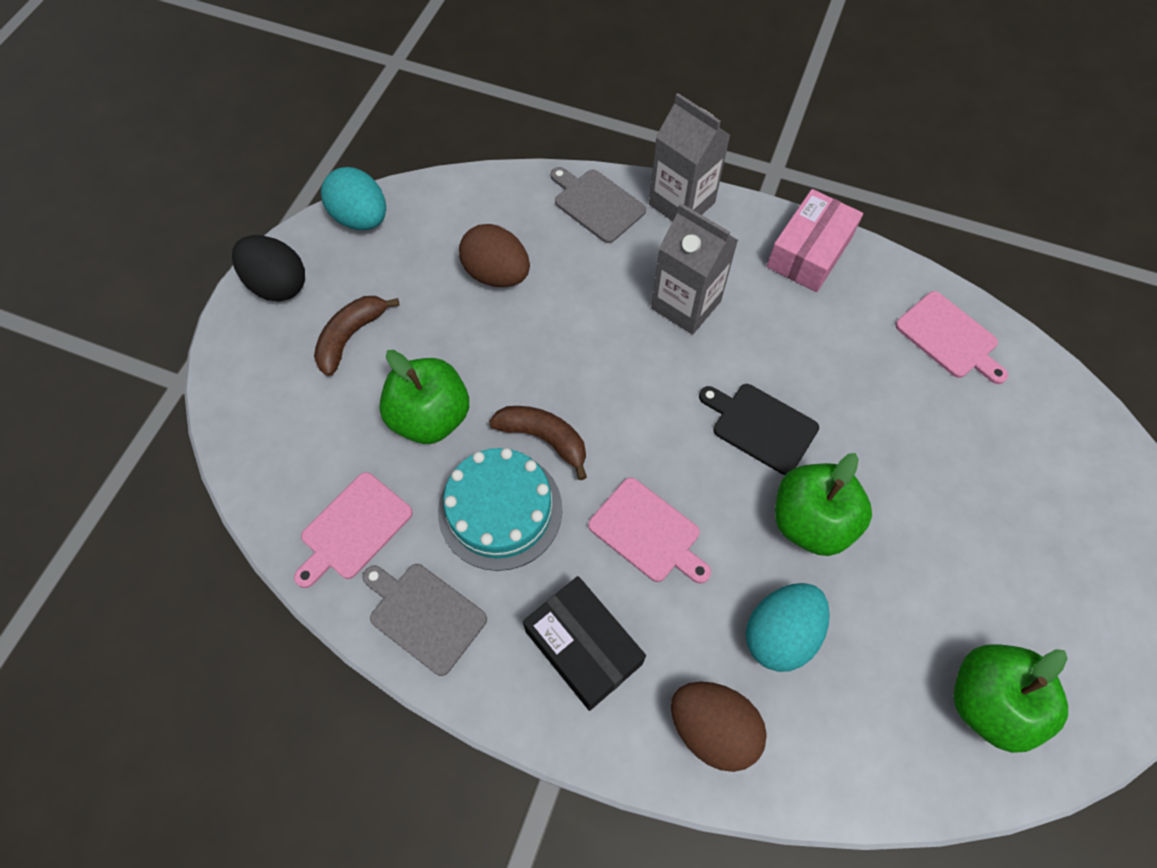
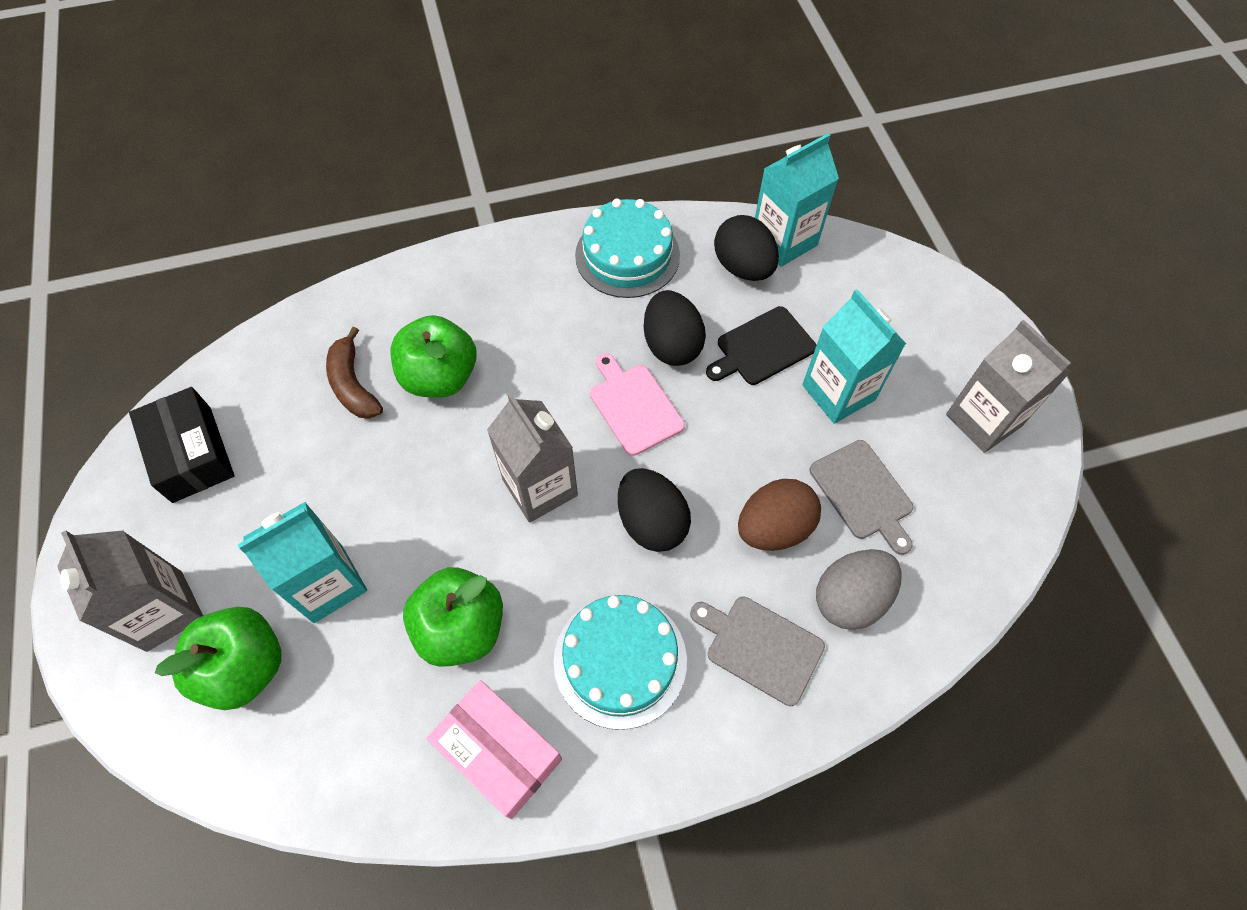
black egg: 1 -> 3
brown banana: 2 -> 1
brown egg: 2 -> 1
grey carton: 2 -> 3
grey egg: 0 -> 1
pink cutting board: 3 -> 1
turquoise cake: 1 -> 2
turquoise carton: 0 -> 3
turquoise egg: 2 -> 0

